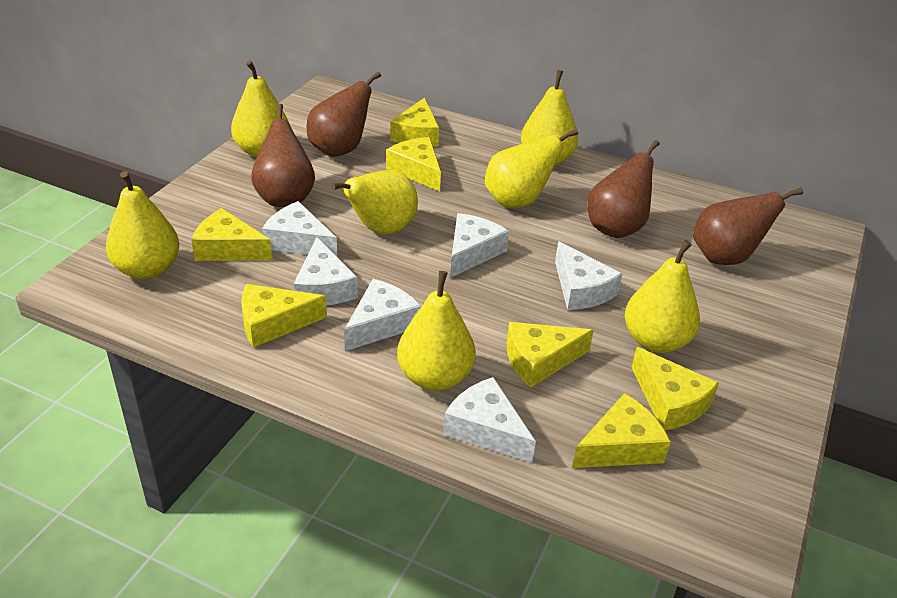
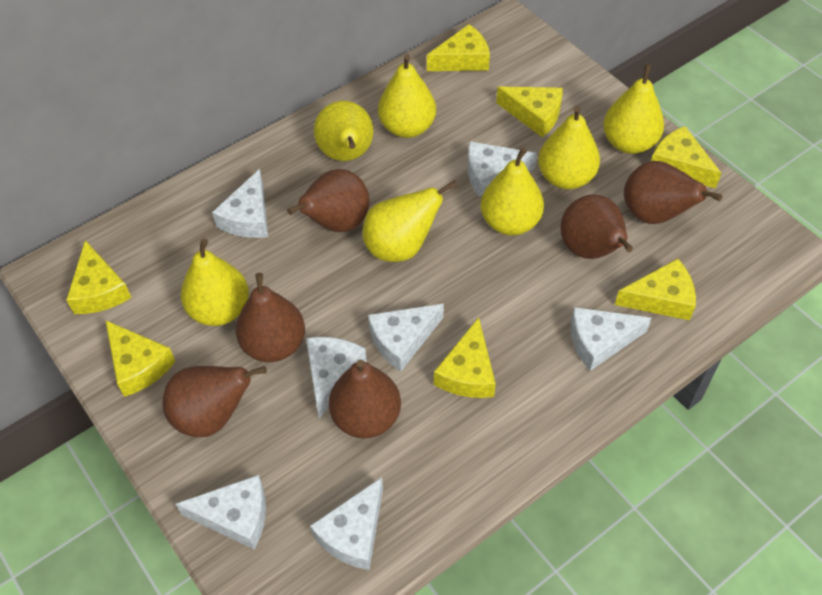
brown pear: 4 -> 6
white cheese: 6 -> 7

